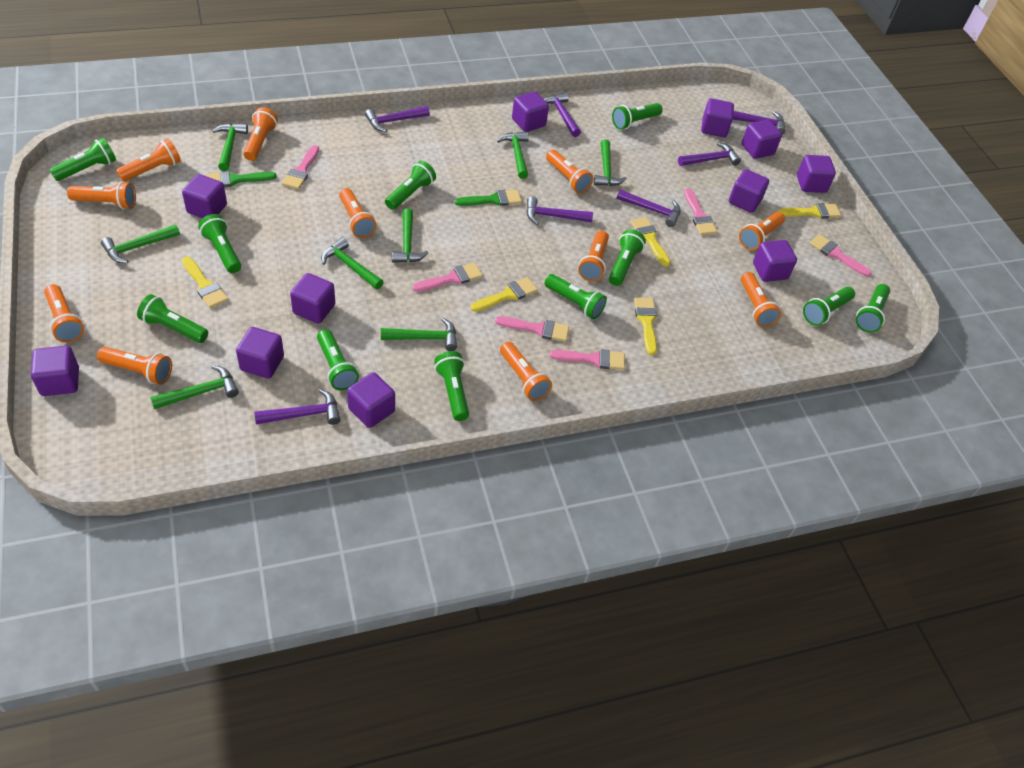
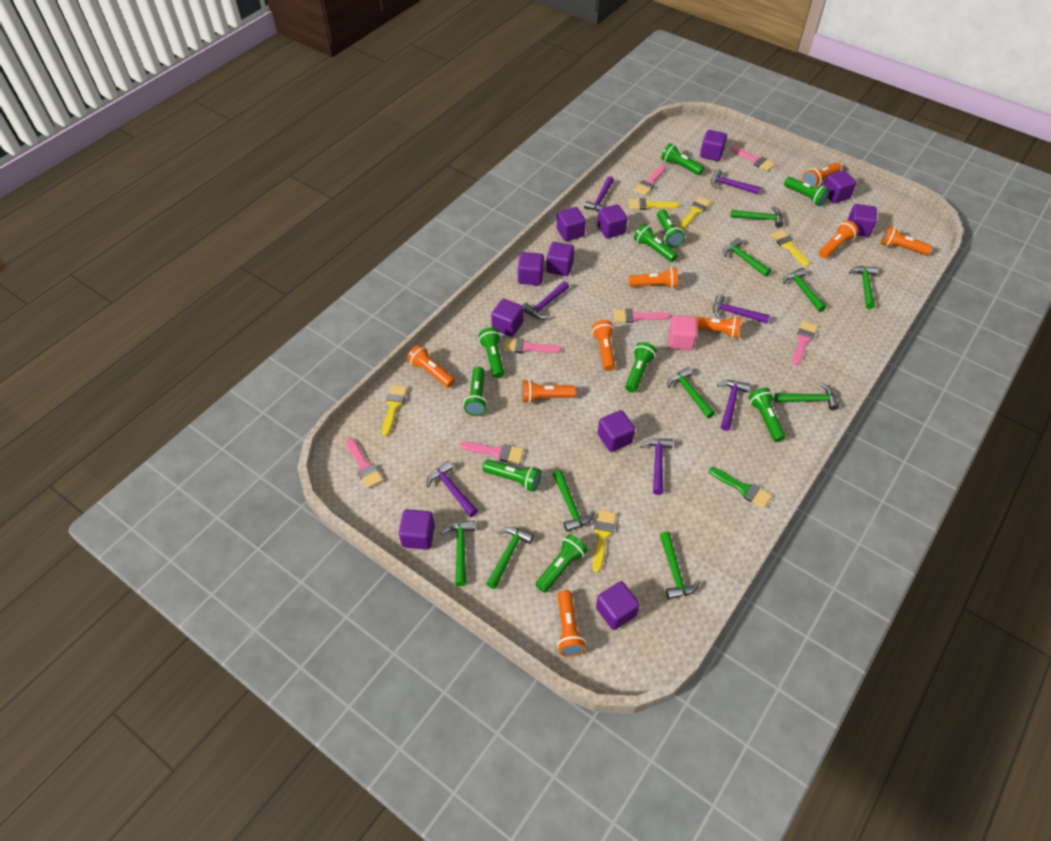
green brush: 2 -> 1
green flashlight: 11 -> 10
green hammer: 8 -> 10
orange flashlight: 11 -> 9
pink brush: 6 -> 7
pink cube: 0 -> 1

